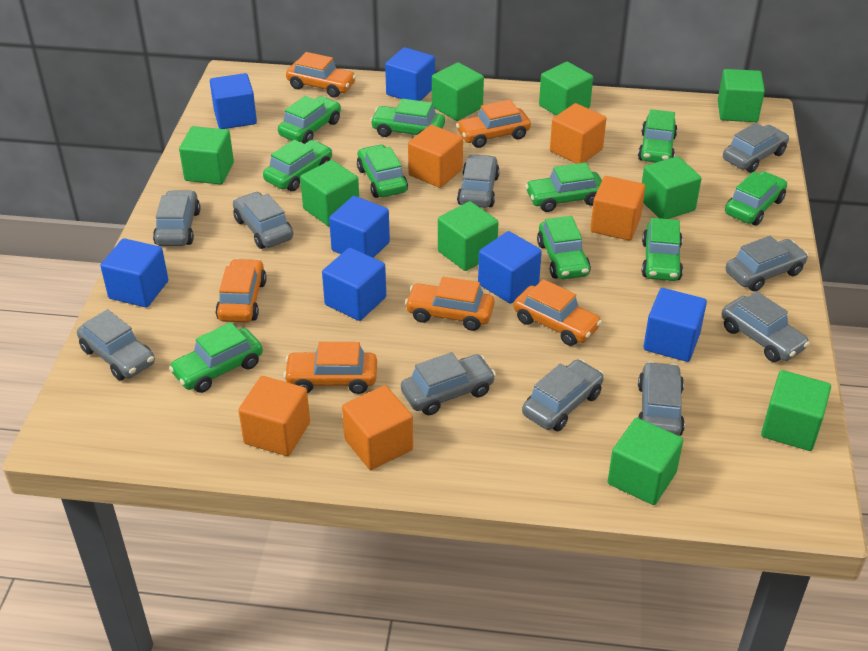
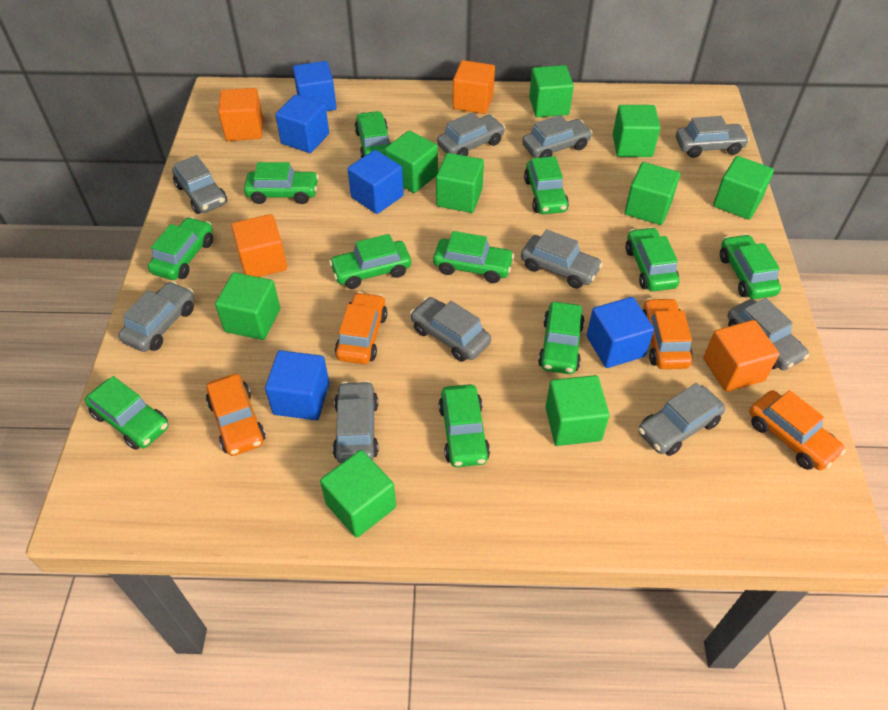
blue cube: 7 -> 5
green car: 10 -> 11
orange car: 6 -> 4
orange cube: 5 -> 4

